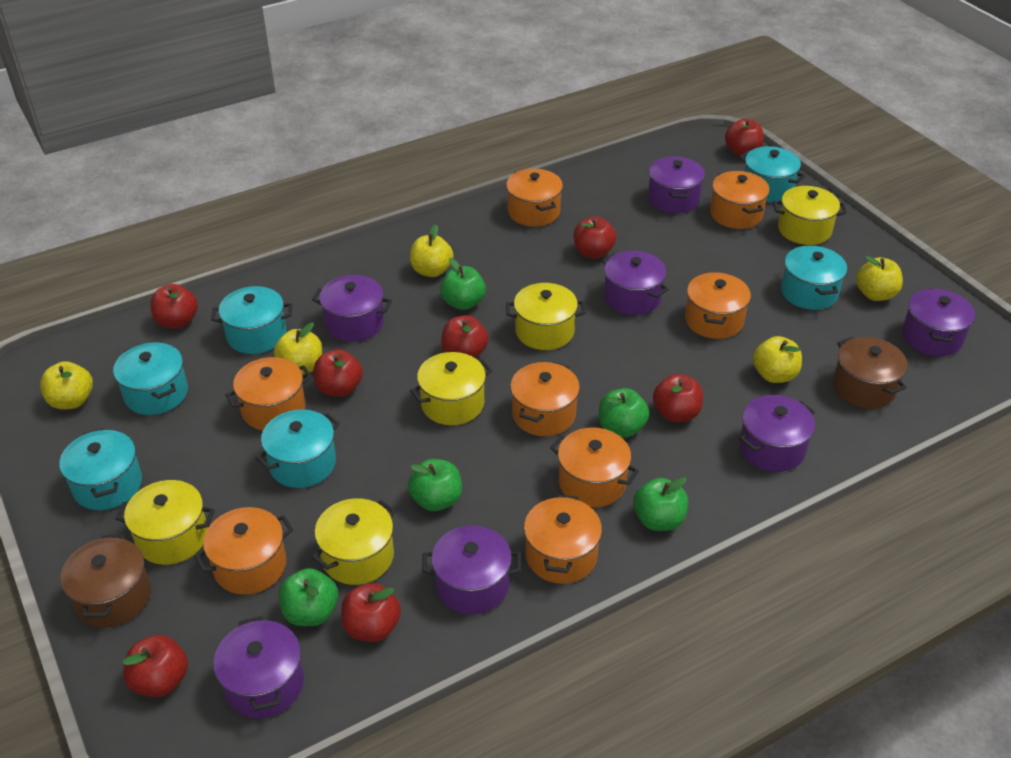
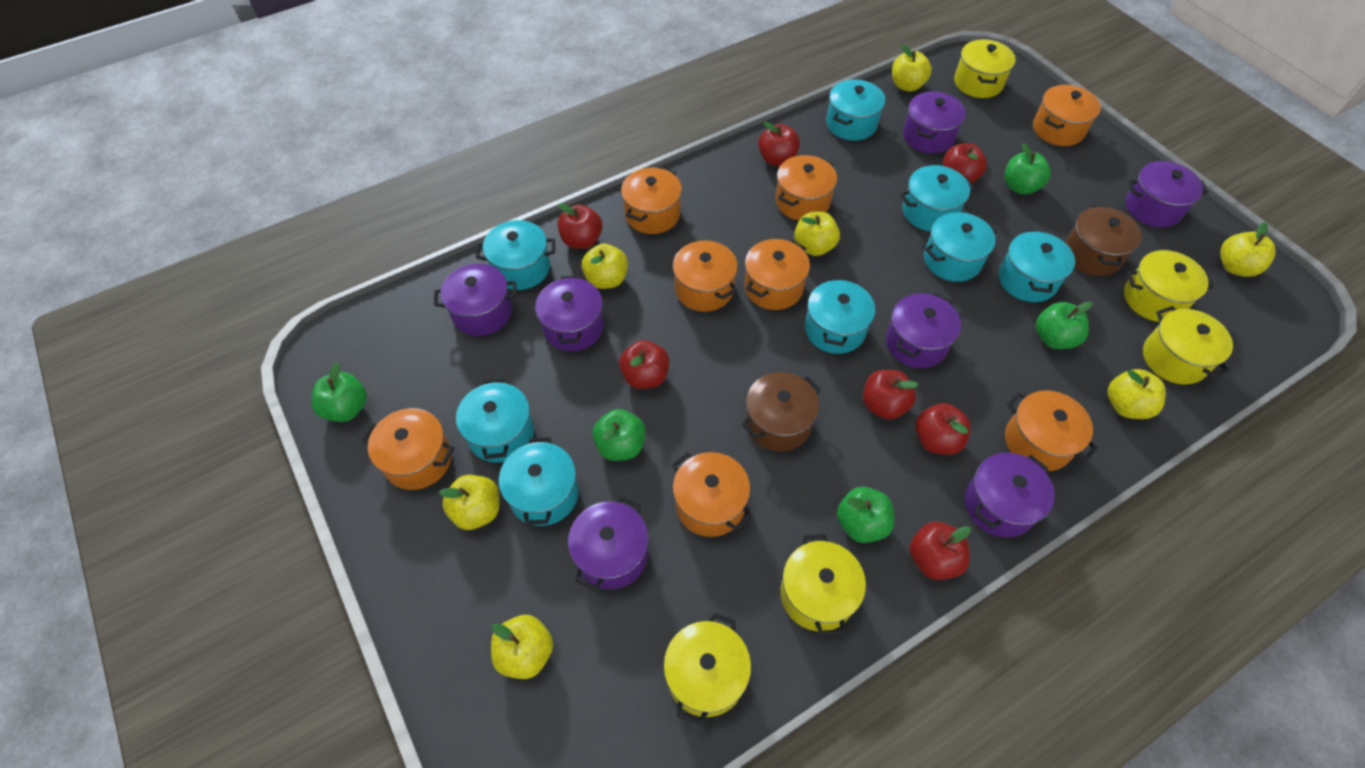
red apple: 8 -> 7
turquoise pot: 6 -> 8
yellow apple: 5 -> 7

